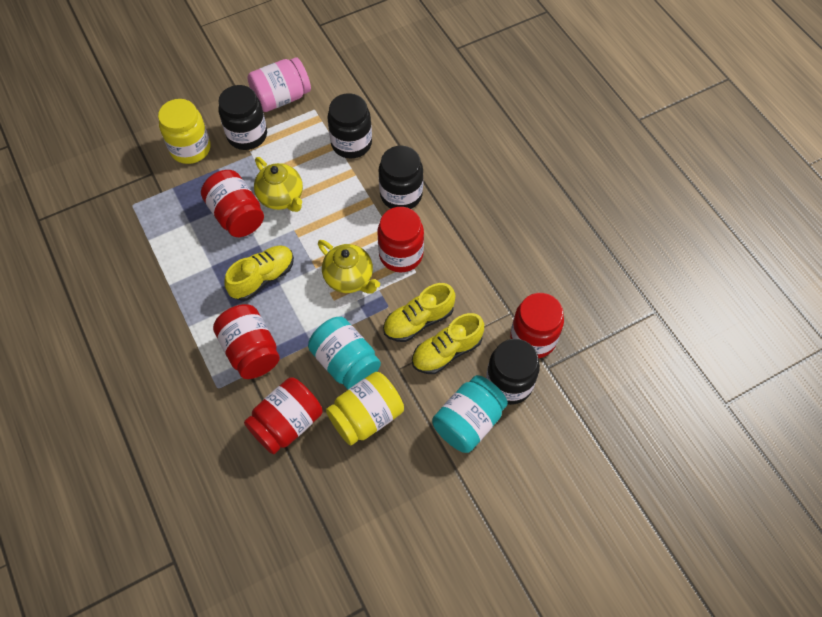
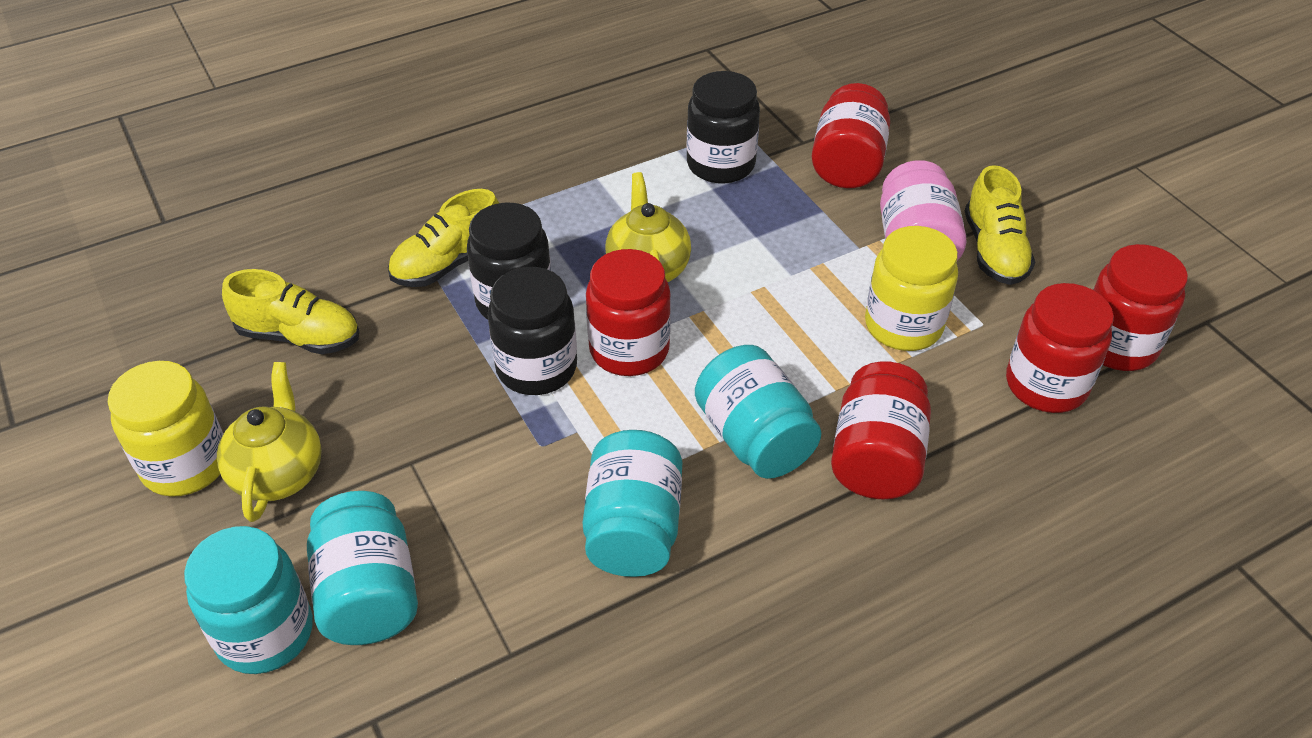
black jar: 4 -> 3
turquoise jar: 2 -> 4

